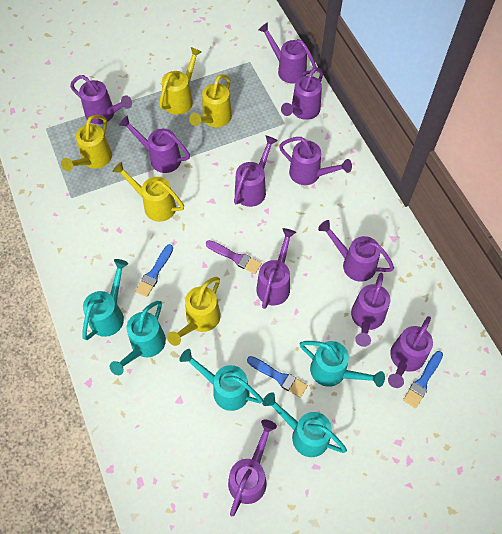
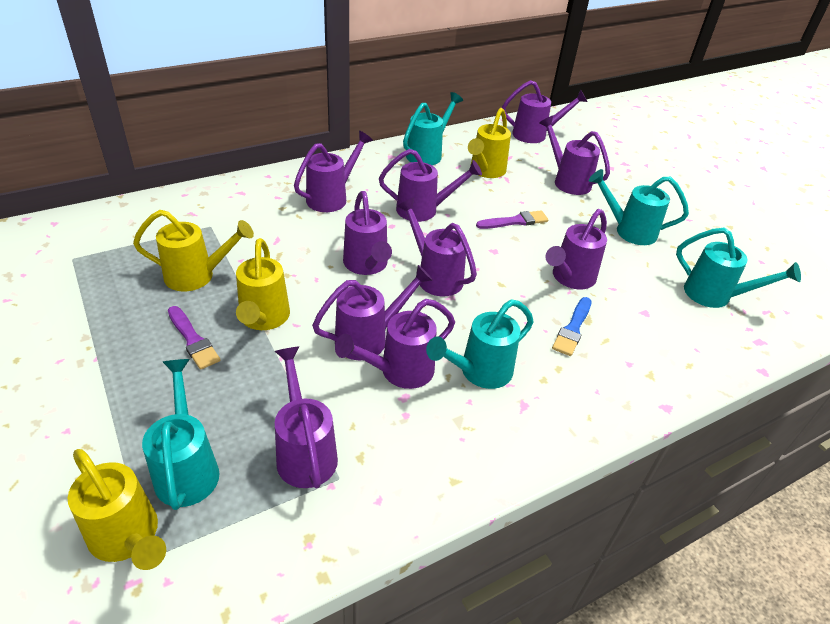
blue brush: 3 -> 1
purple brush: 1 -> 2
purple watering can: 11 -> 10
yellow watering can: 5 -> 4

